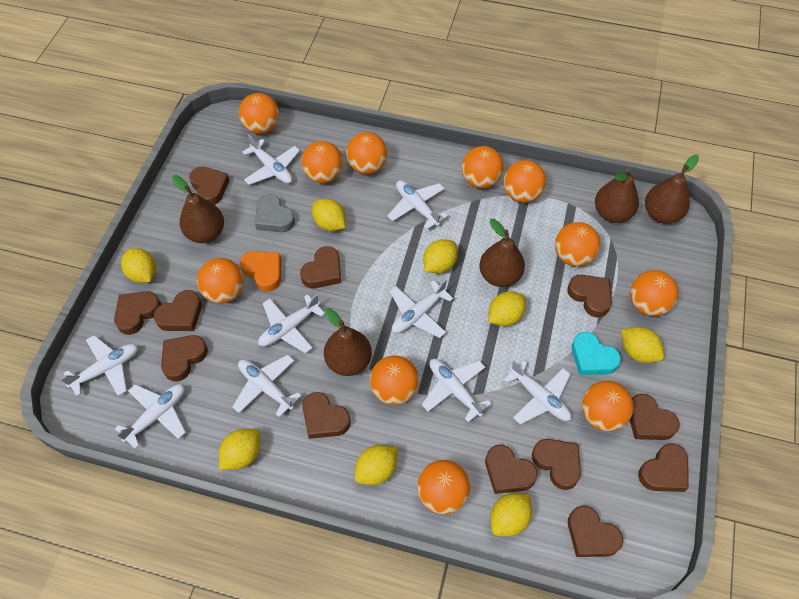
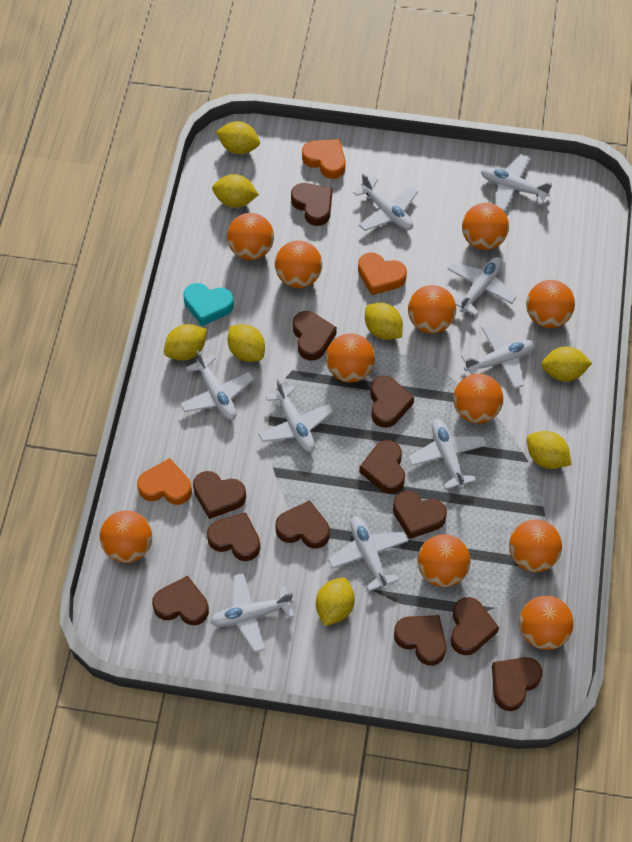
brown pear: 5 -> 0
grey heart: 1 -> 0
orange heart: 1 -> 3

